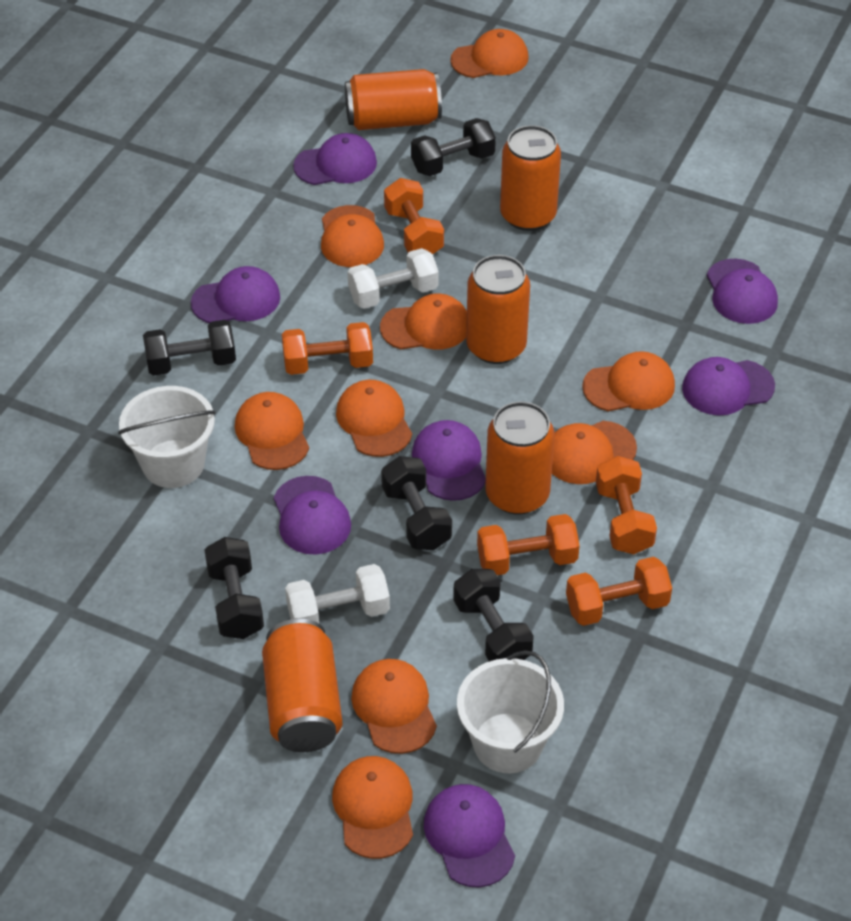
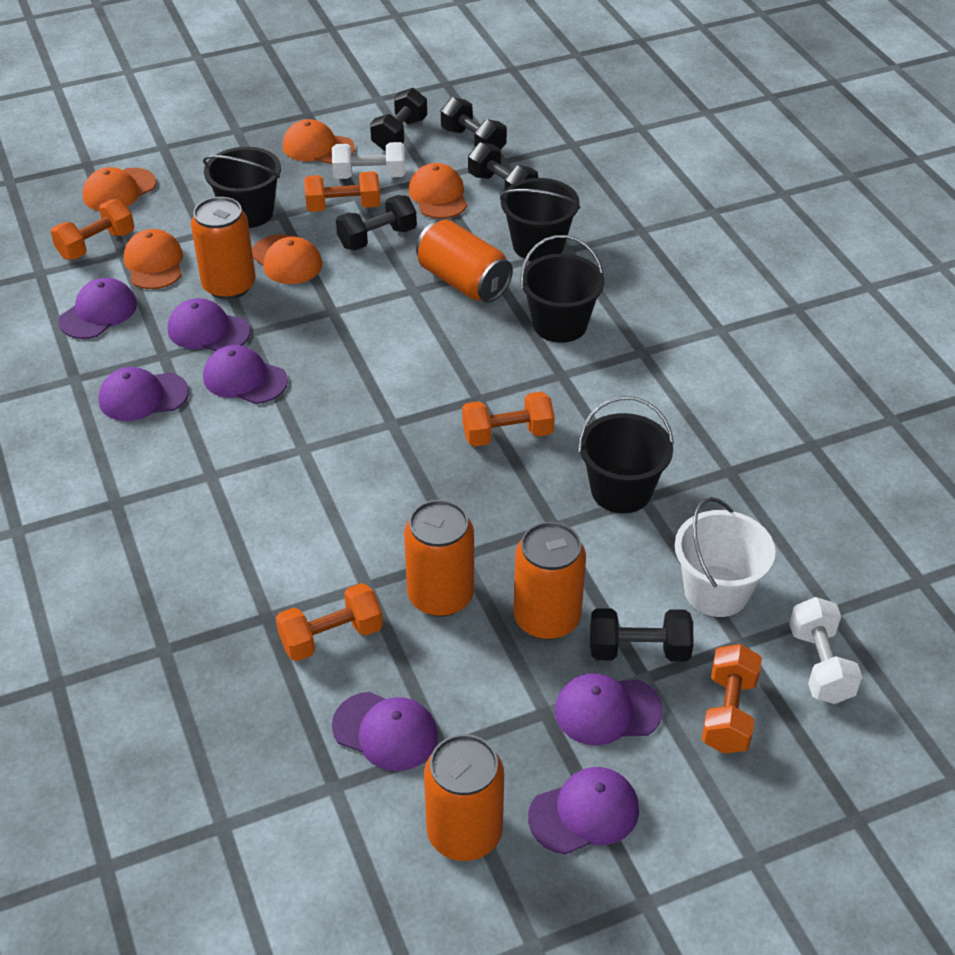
black bucket: 0 -> 4
orange cap: 9 -> 5
white bucket: 2 -> 1

